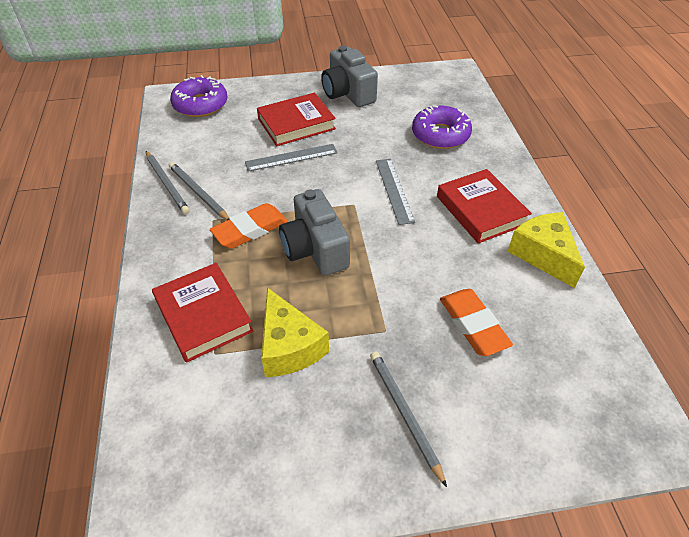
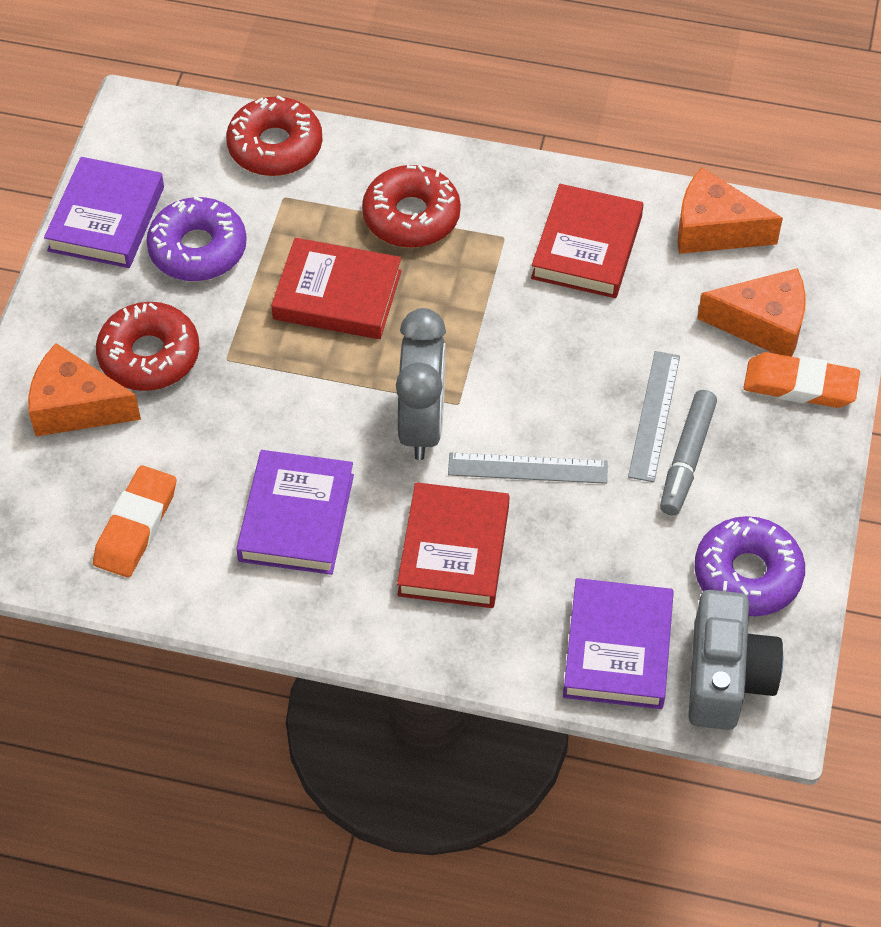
grey camera: 2 -> 1
grey clock: 0 -> 1
grey marker: 0 -> 1
grey pencil: 3 -> 0
orange cheese: 0 -> 3
purple book: 0 -> 3
red donut: 0 -> 3
yellow cheese: 2 -> 0

